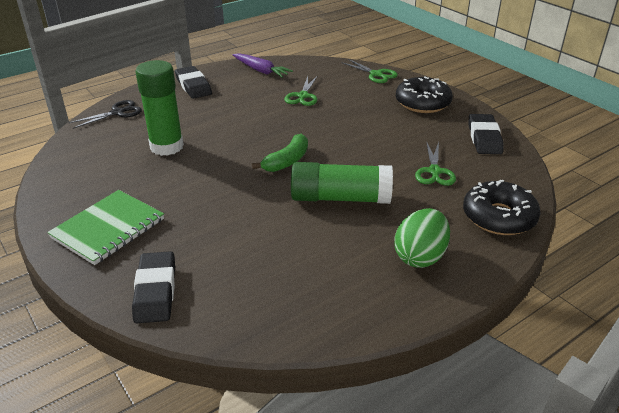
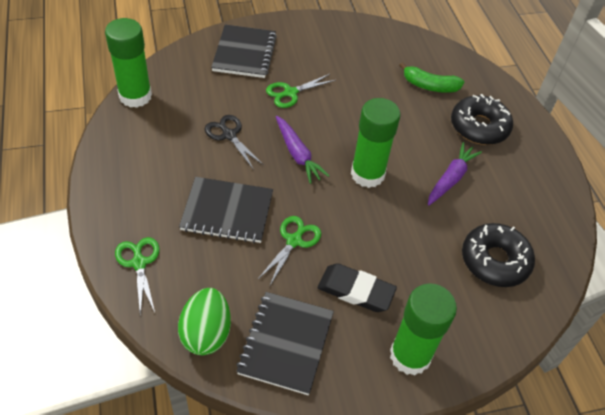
black eraser: 3 -> 1
black notebook: 0 -> 3
green glue stick: 2 -> 3
green notebook: 1 -> 0
purple carrot: 1 -> 2

